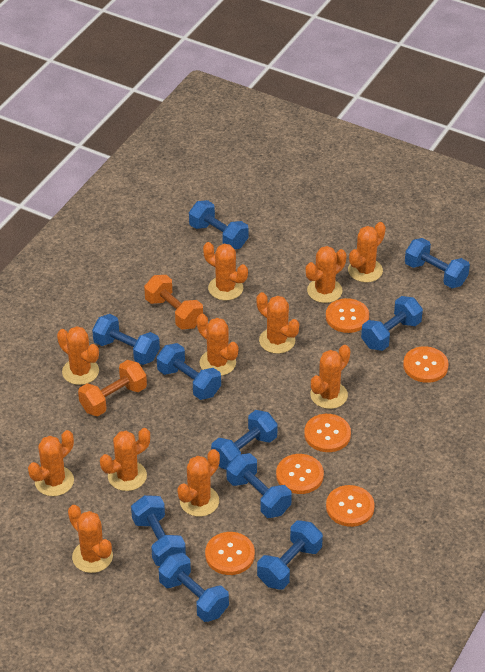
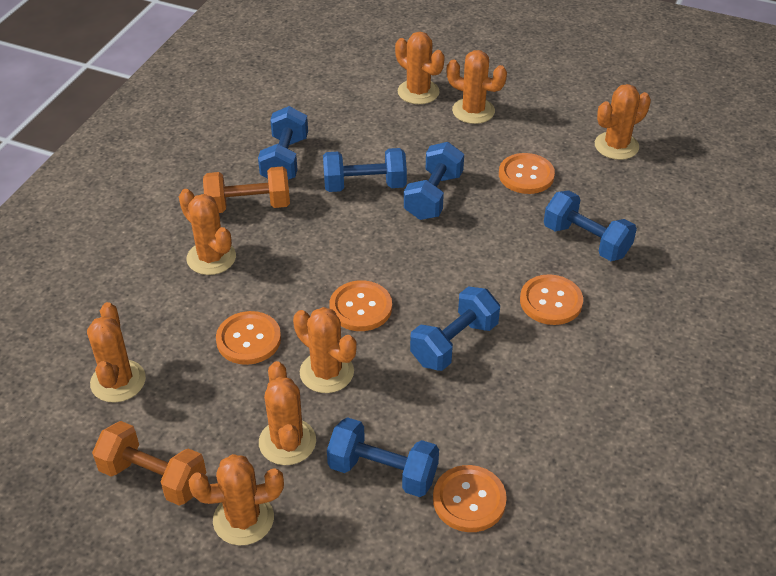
blue dumbbell: 10 -> 6
orange button: 6 -> 5
orange cactus: 11 -> 8

